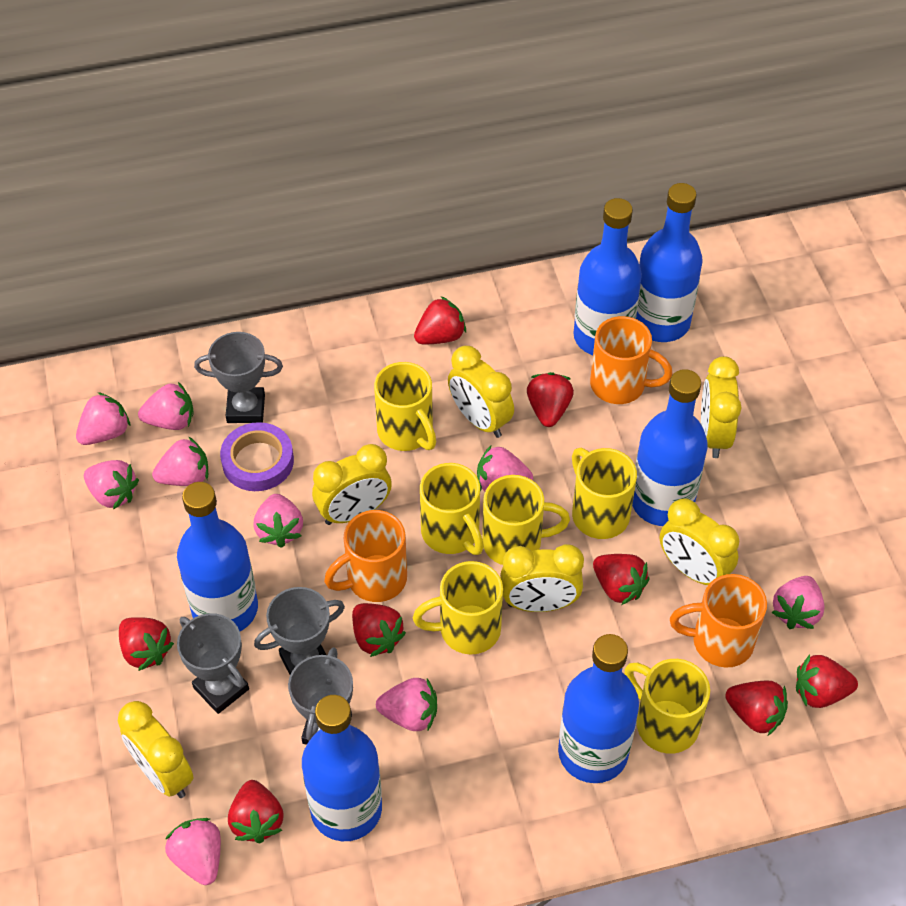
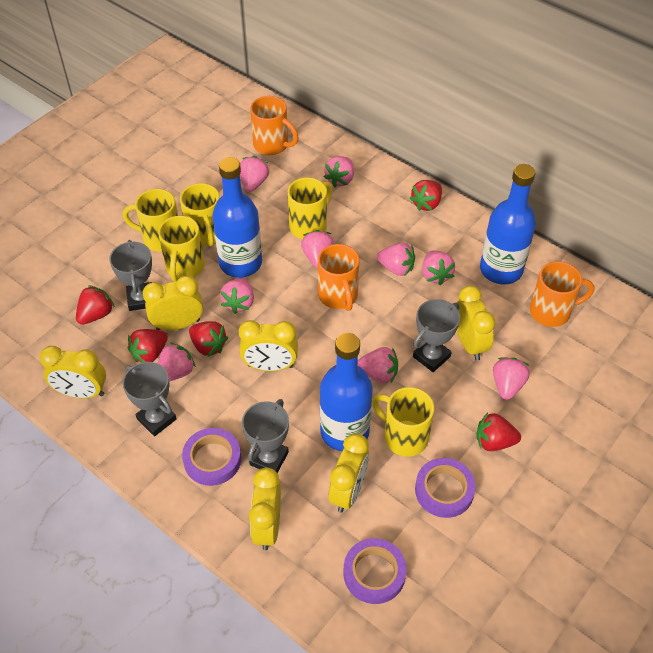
blue bottle: 6 -> 3
purple tape: 1 -> 3
red strawberry: 8 -> 5
yellow mug: 6 -> 5

